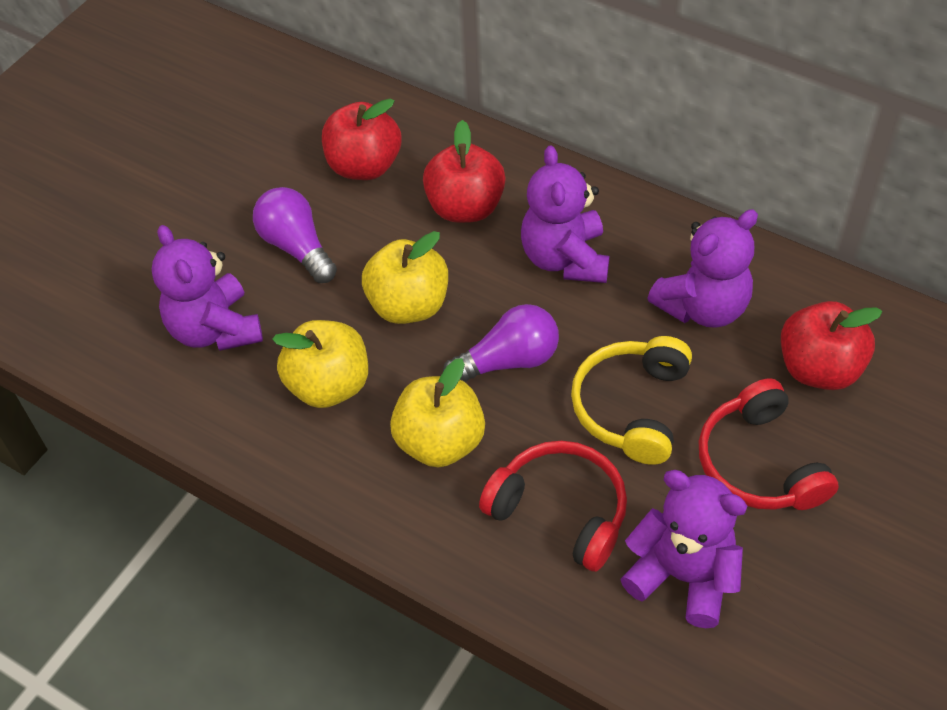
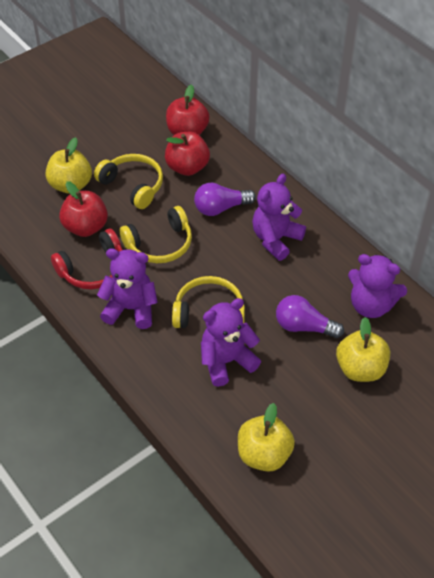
red headphones: 2 -> 1
yellow headphones: 1 -> 3

